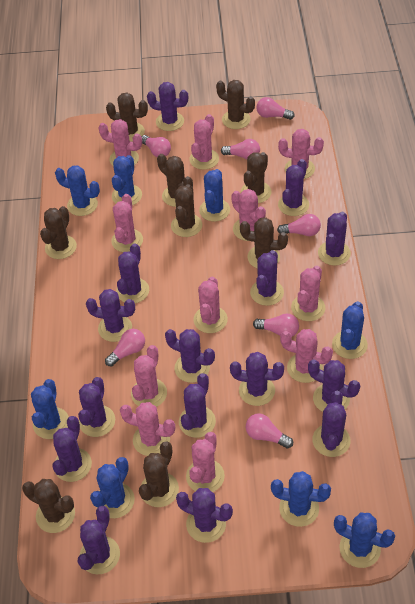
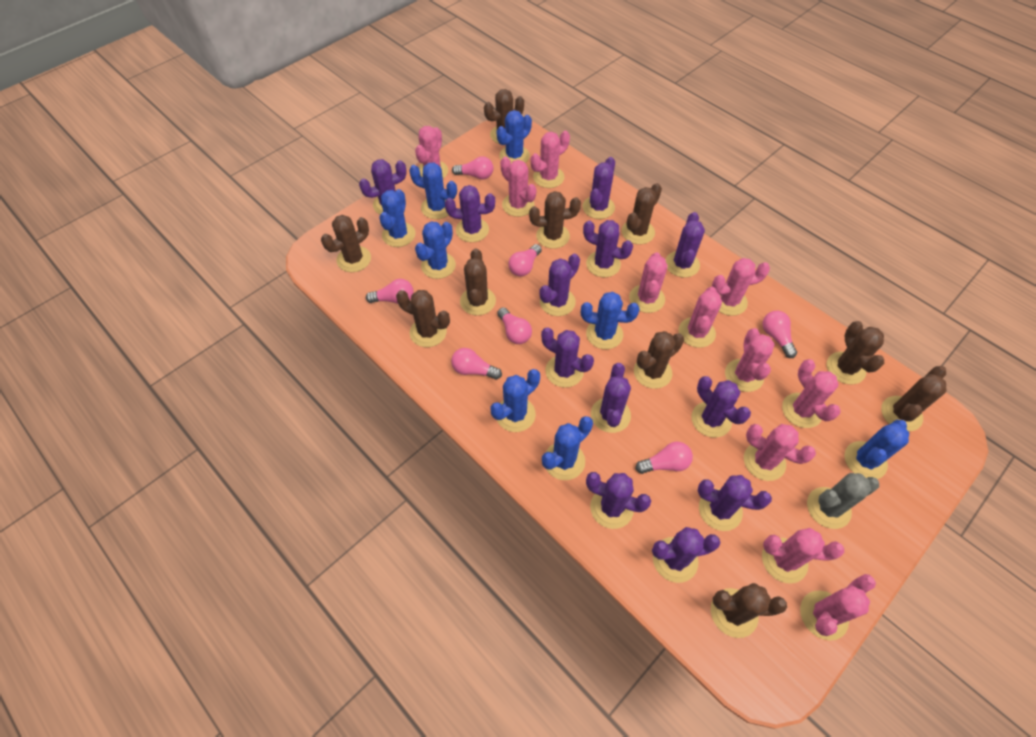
brown cactus: 9 -> 10
grey cactus: 0 -> 1
purple cactus: 15 -> 12

